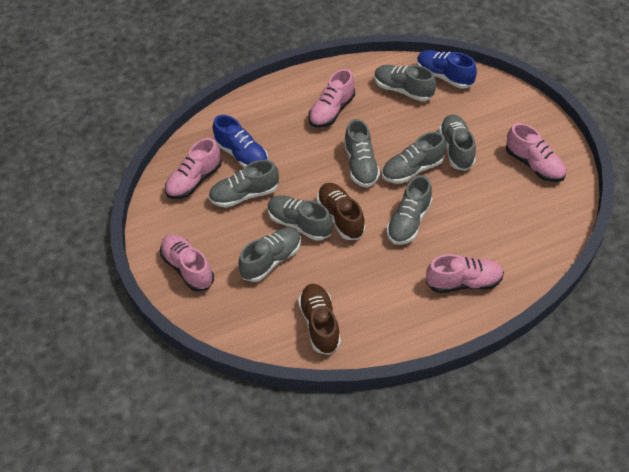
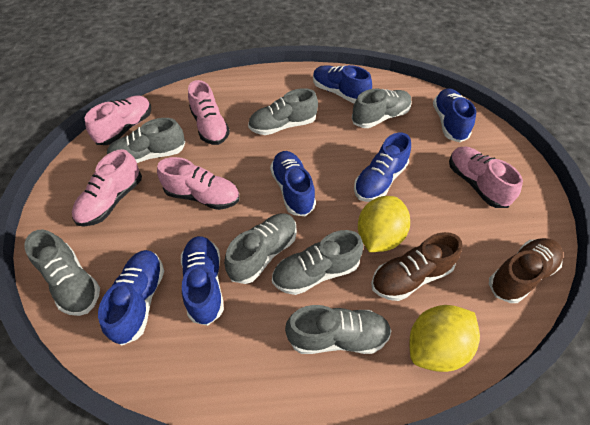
blue shoe: 2 -> 6
grey shoe: 8 -> 7
yellow lemon: 0 -> 2

